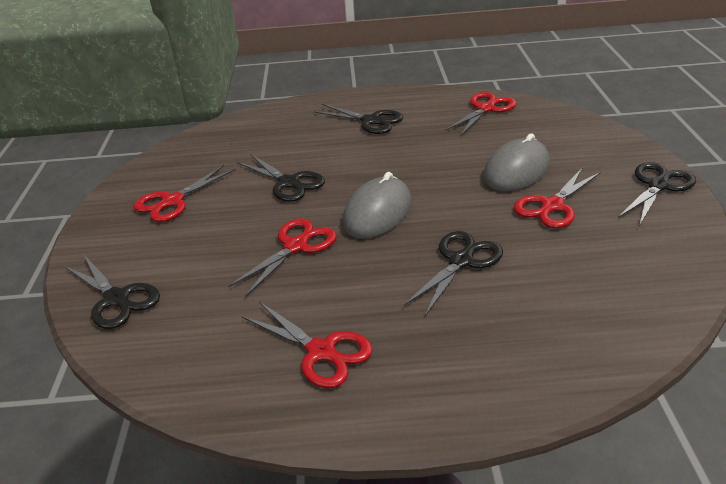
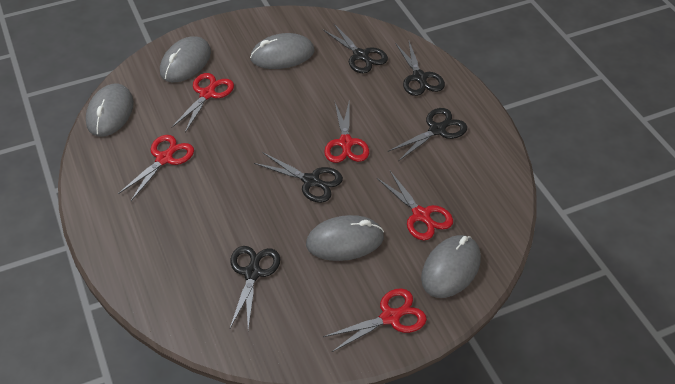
grey mouse: 2 -> 5

